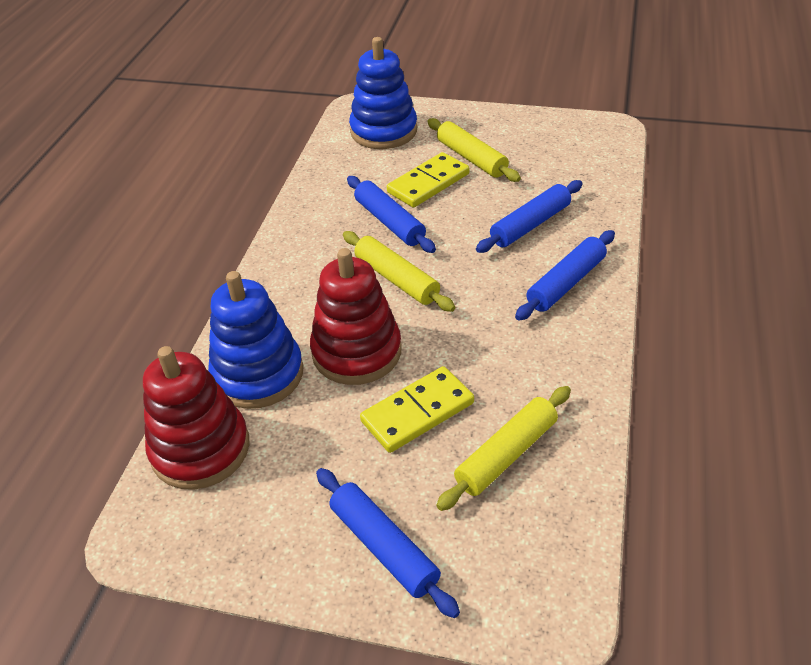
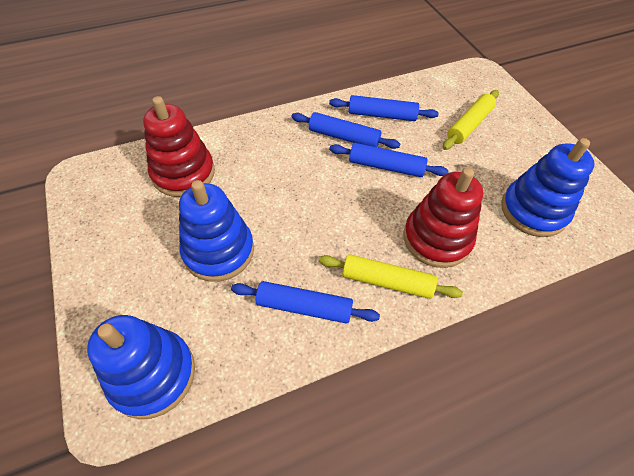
blue stacking toy: 2 -> 3
yellow domino: 2 -> 0
yellow rolling pin: 3 -> 2

